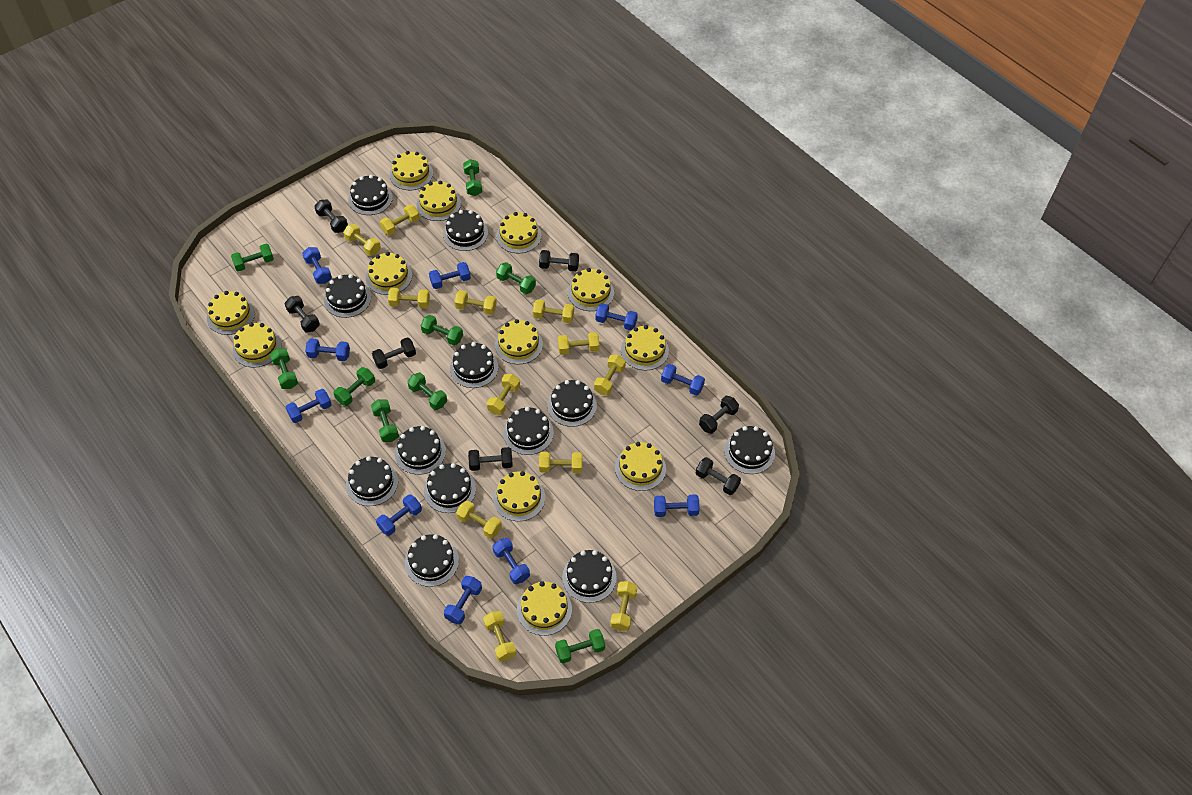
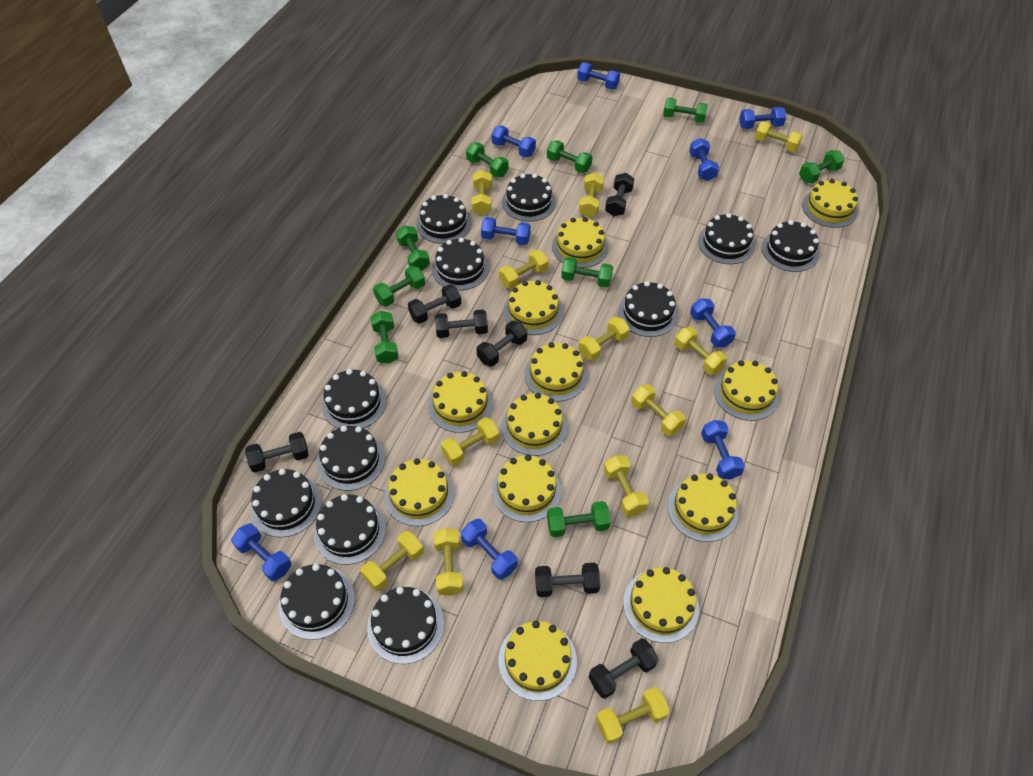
blue dumbbell: 10 -> 9

